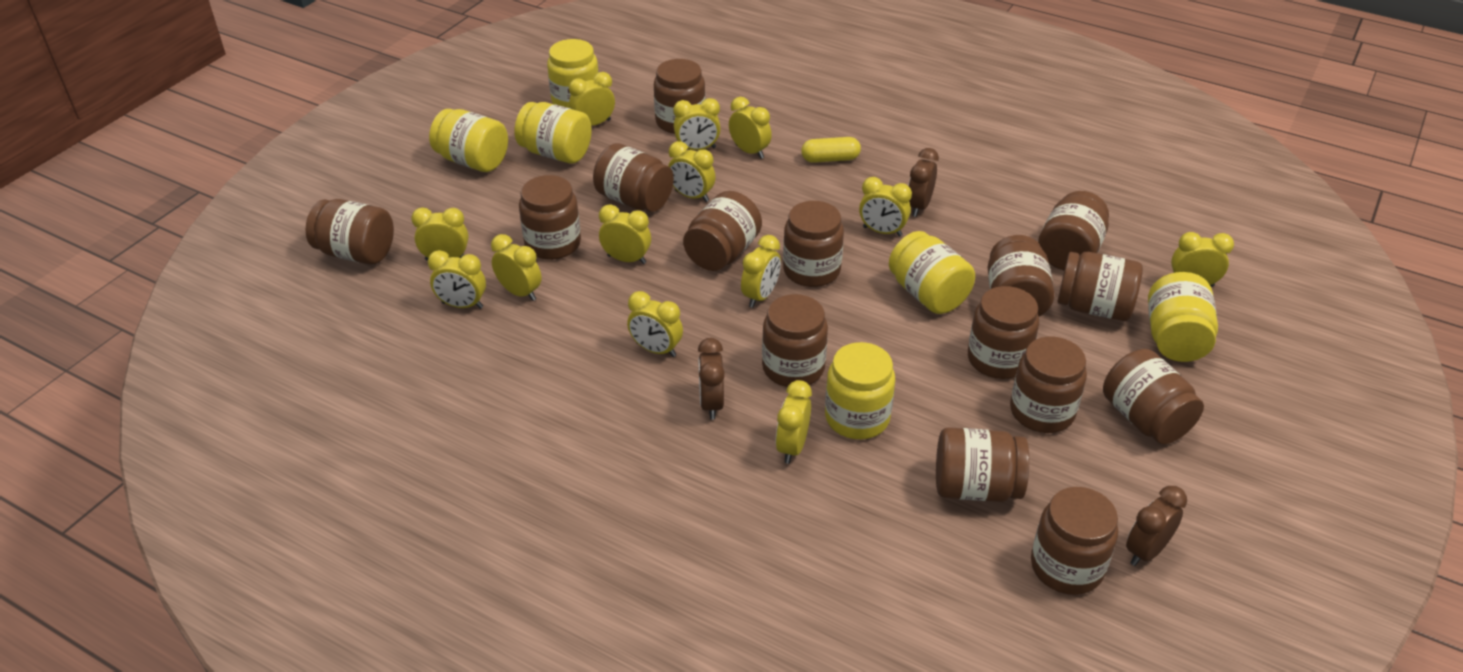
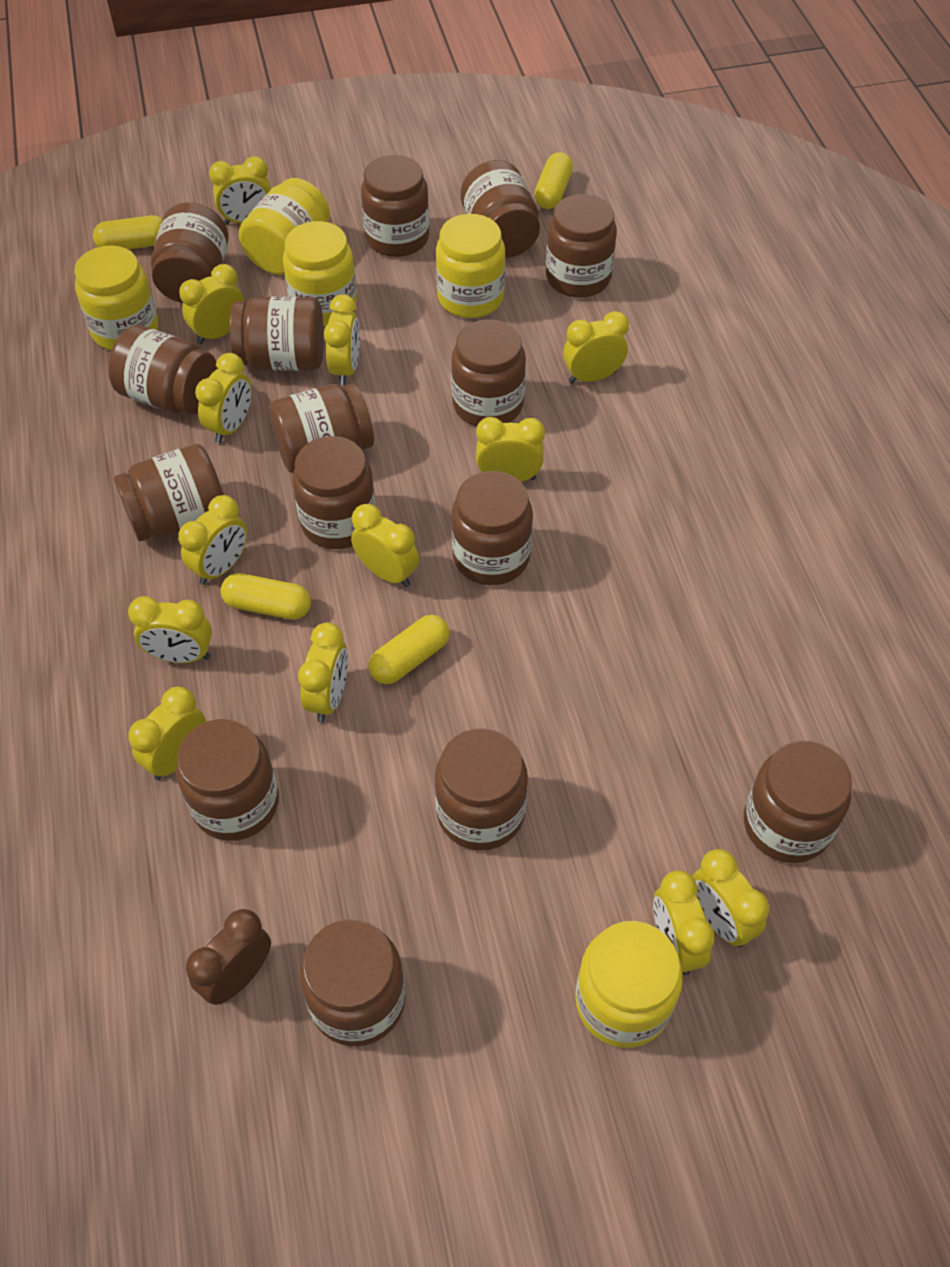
brown clock: 3 -> 1
yellow capsule: 1 -> 4
yellow jar: 6 -> 5

